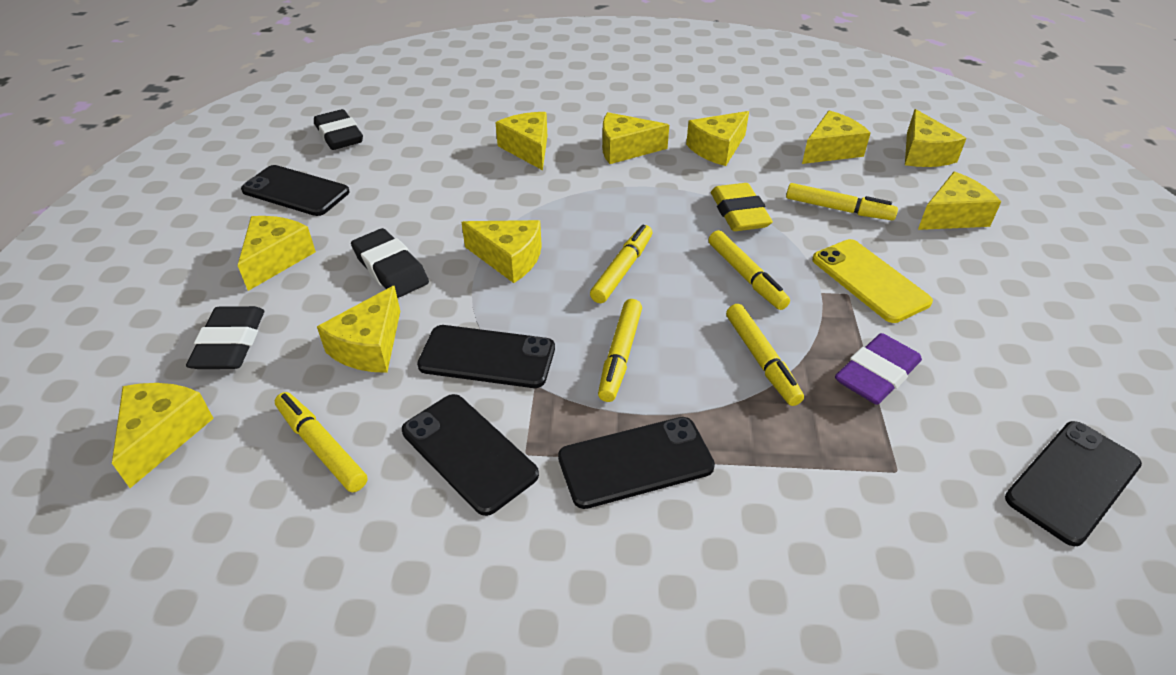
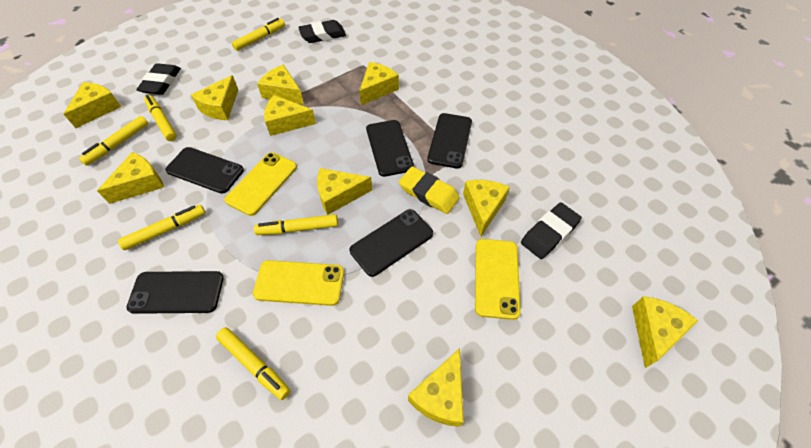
purple eraser: 1 -> 0
yellow phone: 1 -> 3

